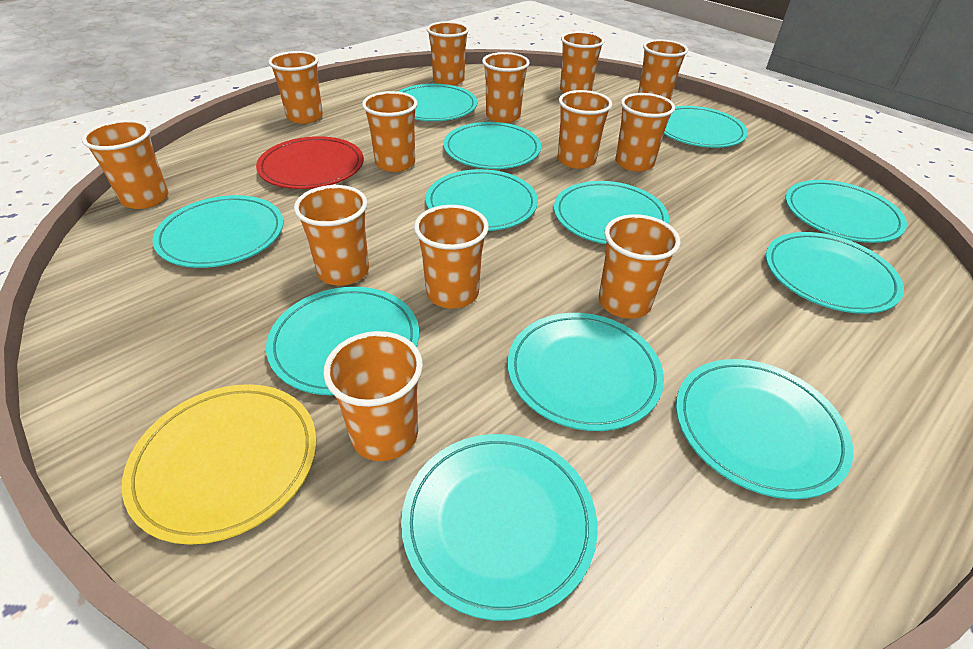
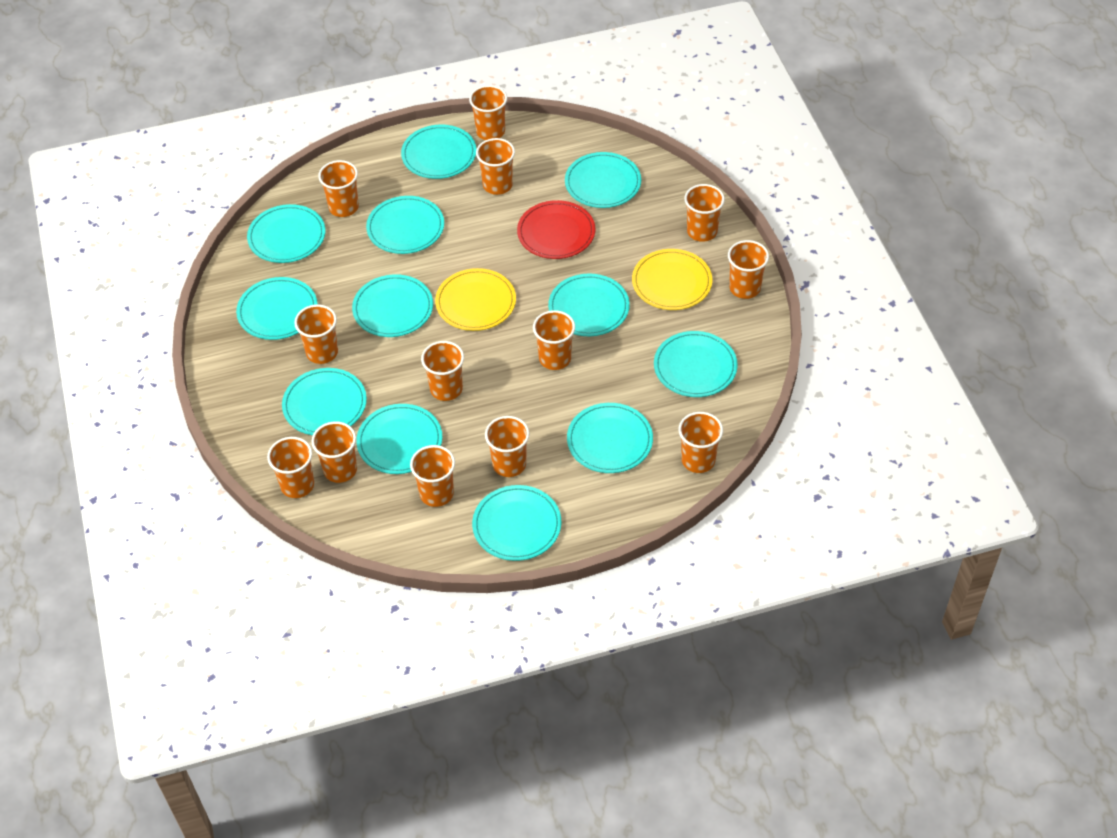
yellow plate: 1 -> 2

